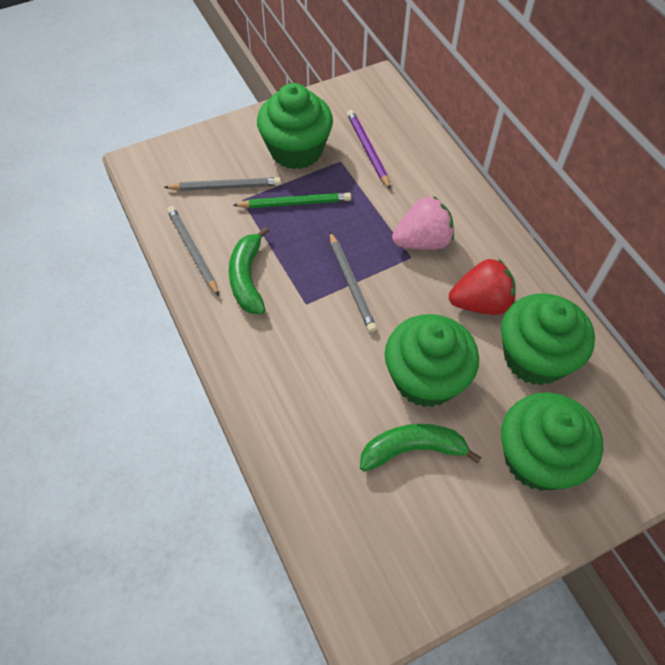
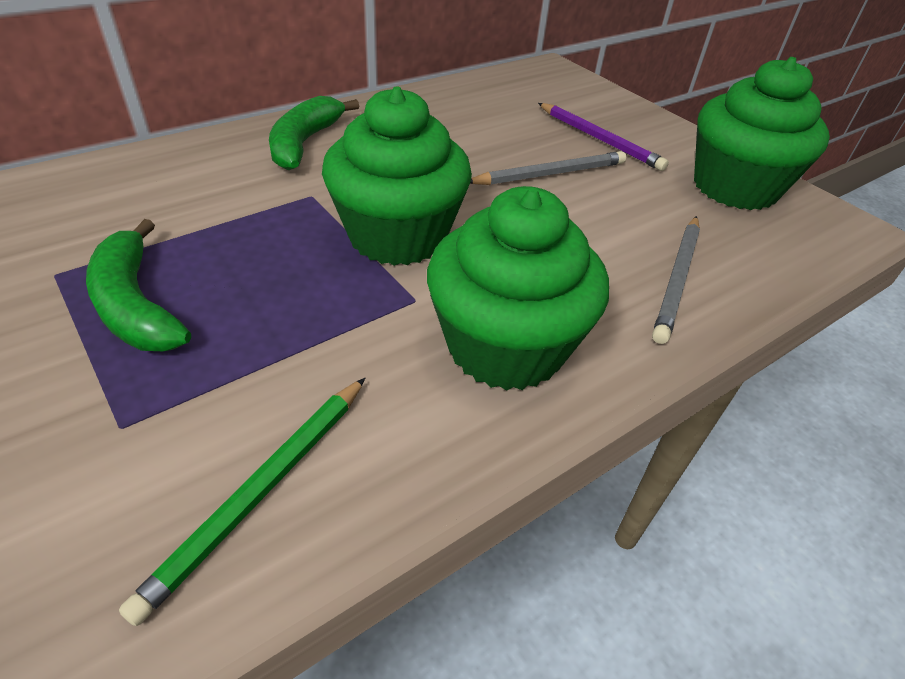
green cupcake: 4 -> 3
grey pencil: 3 -> 2
pink strawberry: 1 -> 0
red strawberry: 1 -> 0

